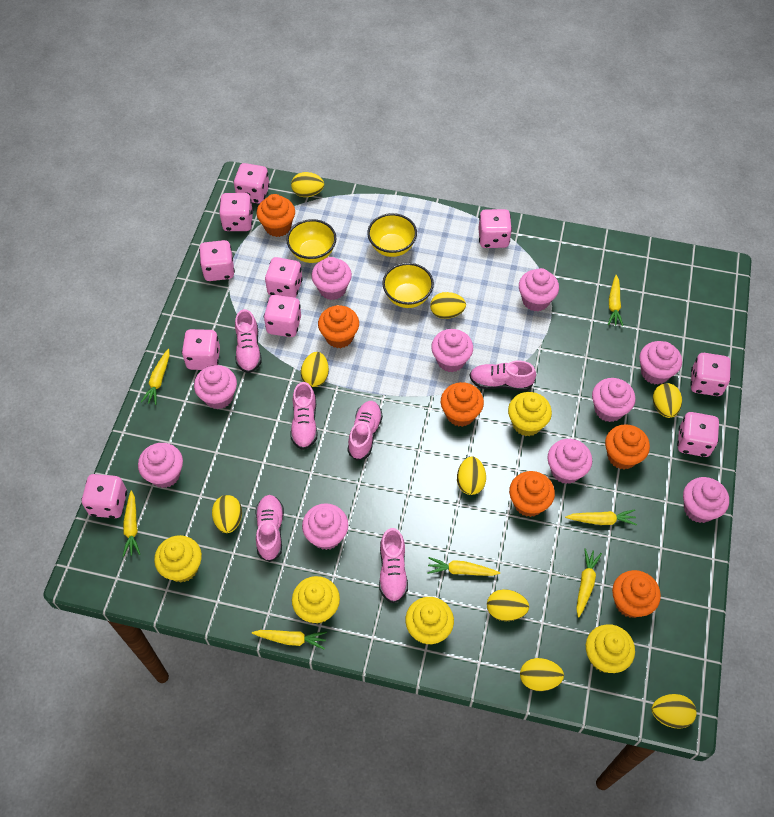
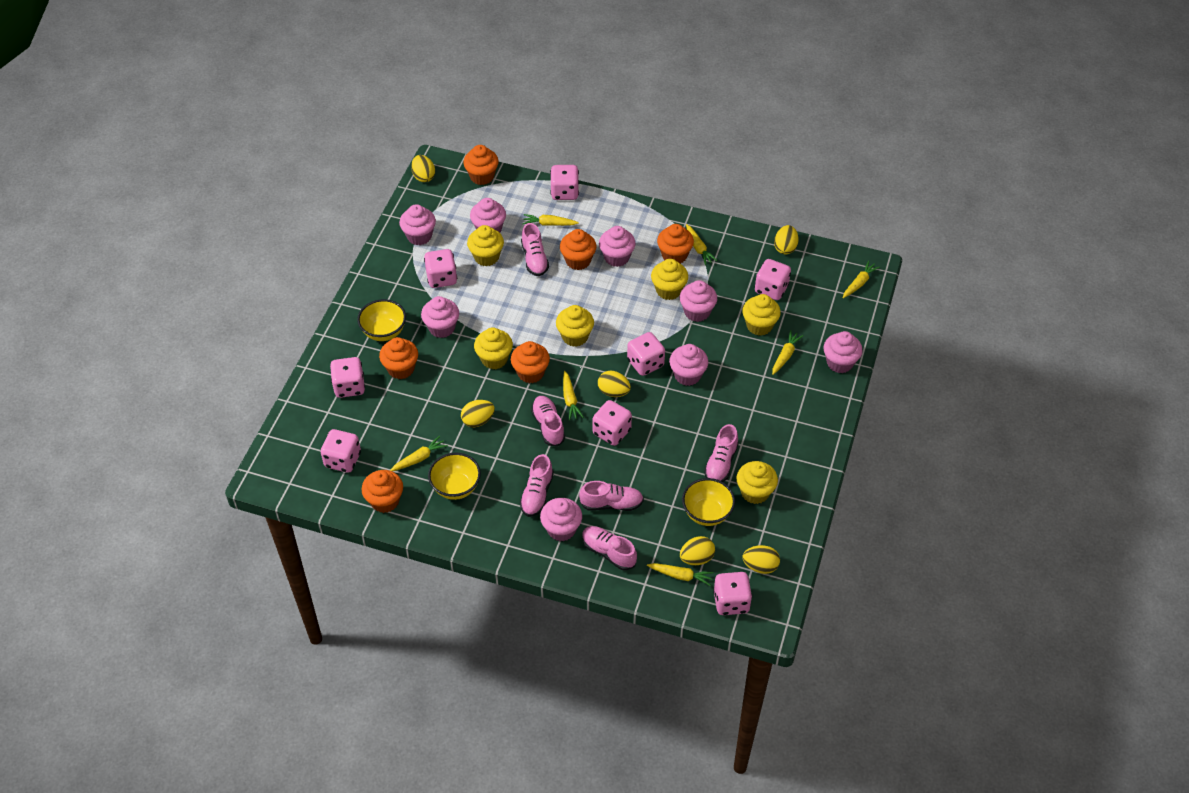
pink cupcake: 10 -> 8
pink dice: 10 -> 8
yellow cupcake: 5 -> 6
yellow egg: 9 -> 6

